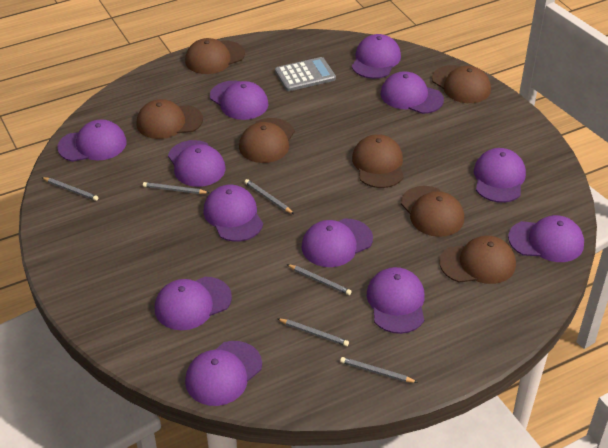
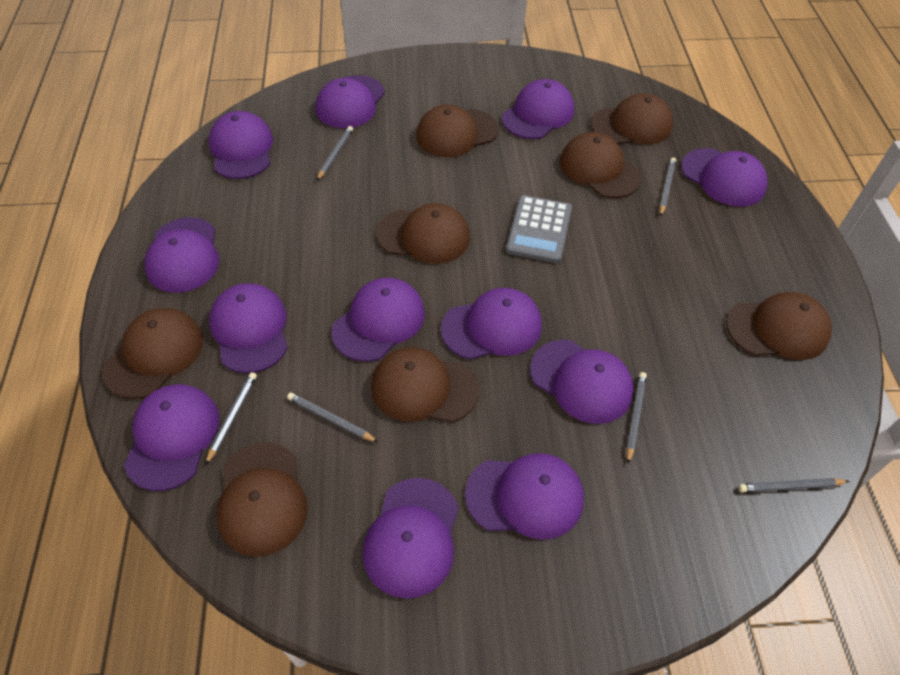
brown cap: 7 -> 8

